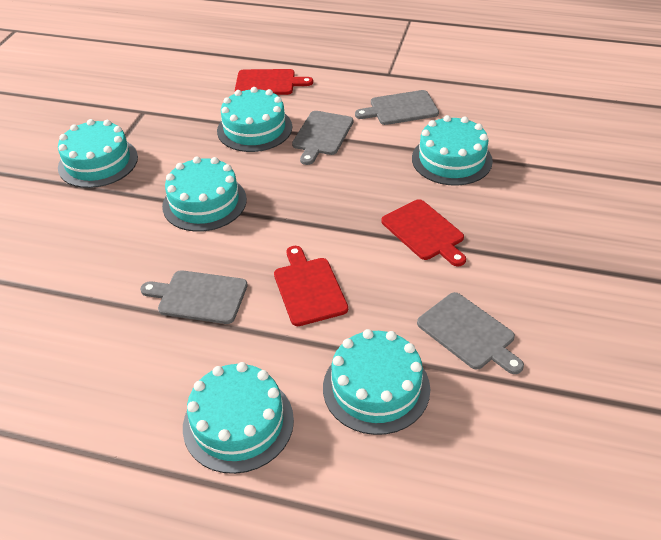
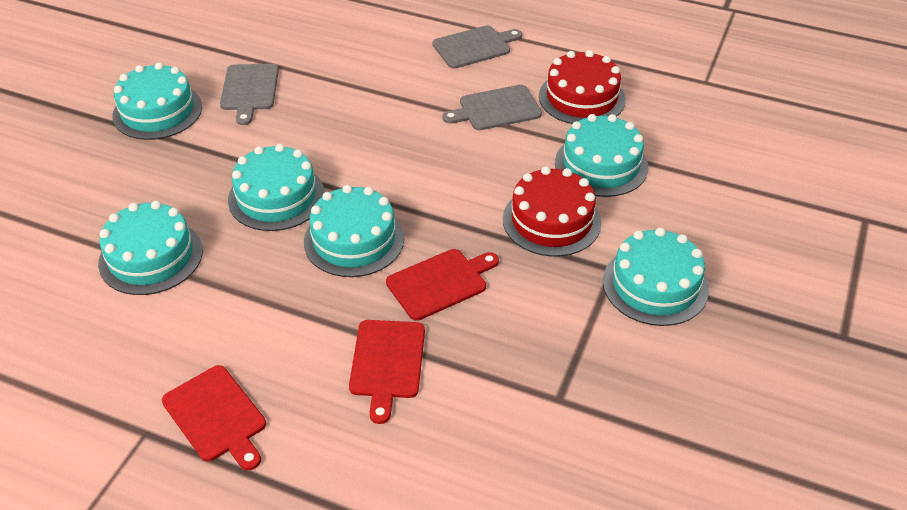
grey cutting board: 4 -> 3
red cake: 0 -> 2

